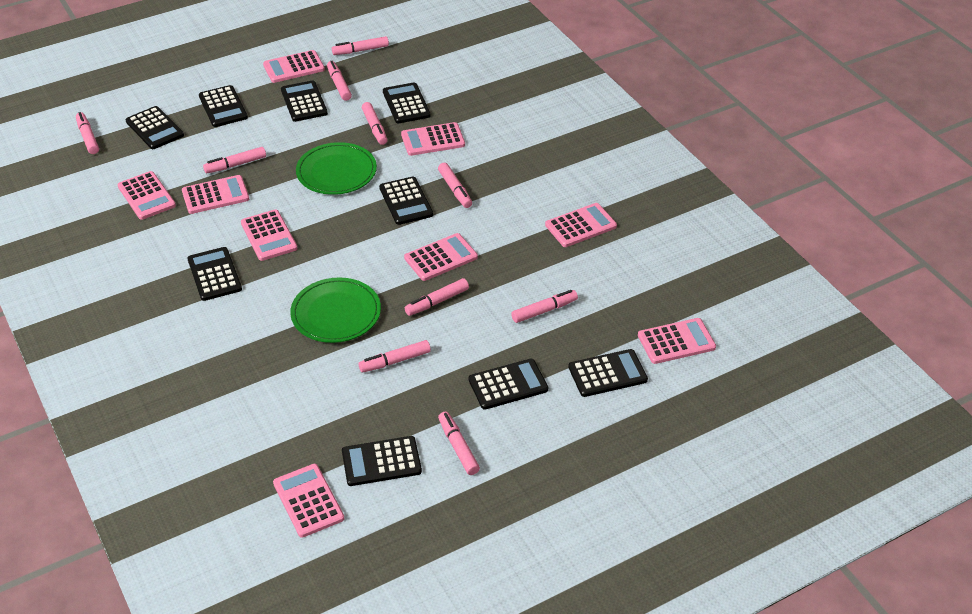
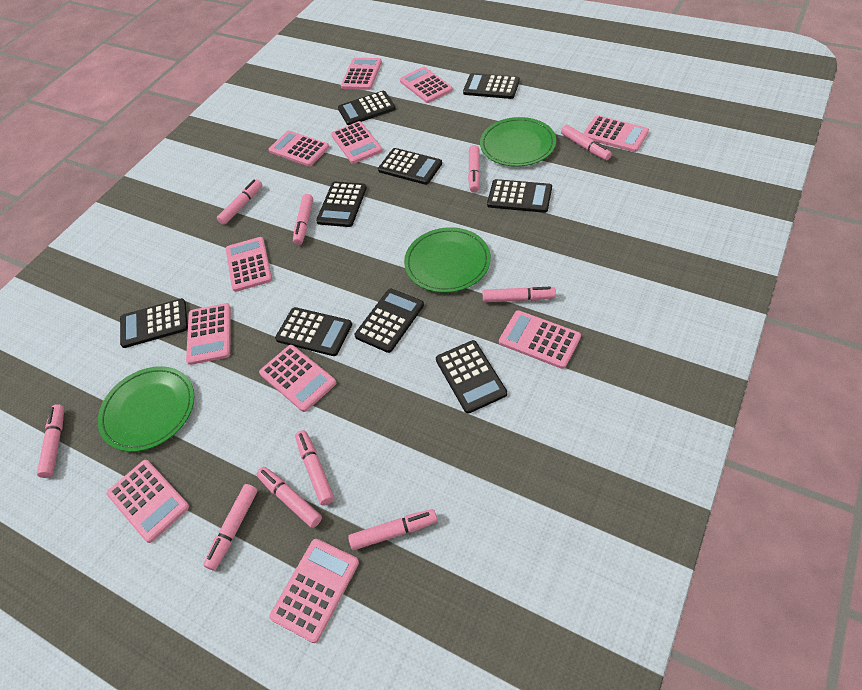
green plate: 2 -> 3
pink calculator: 9 -> 11

